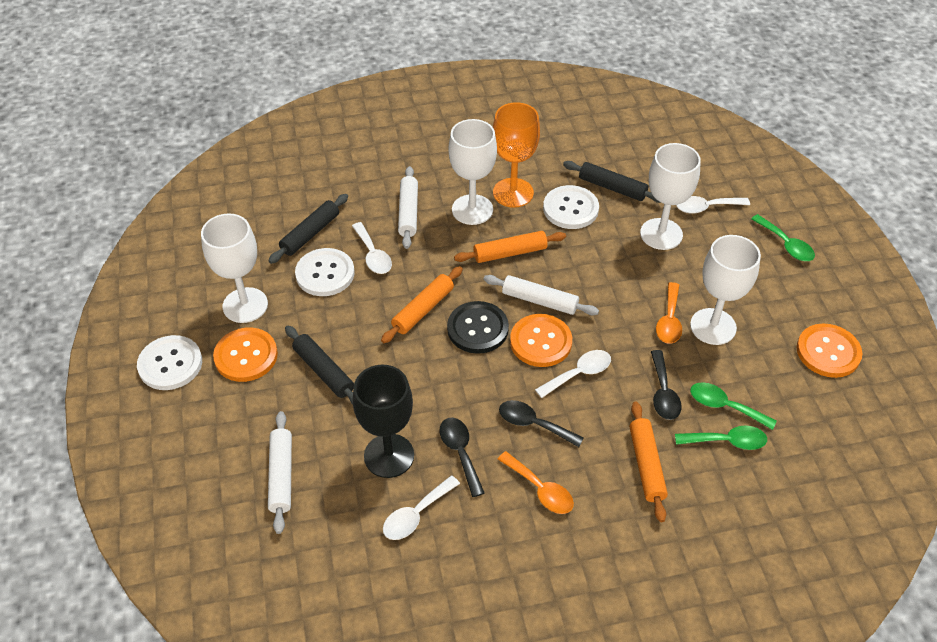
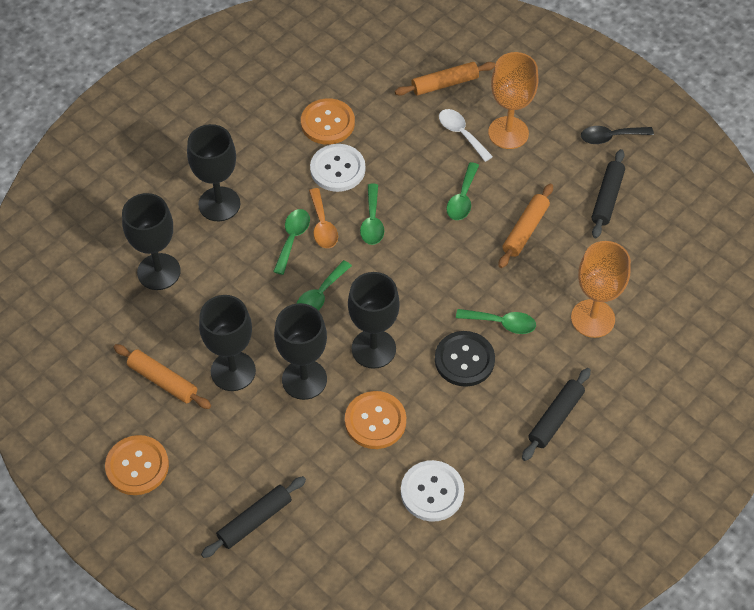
black goblet: 1 -> 5
black spoon: 3 -> 1
green spoon: 3 -> 5
orange goblet: 1 -> 2
orange spoon: 2 -> 1
white button: 3 -> 2
white goblet: 4 -> 0
white rolling pin: 3 -> 0
white spoon: 4 -> 1

